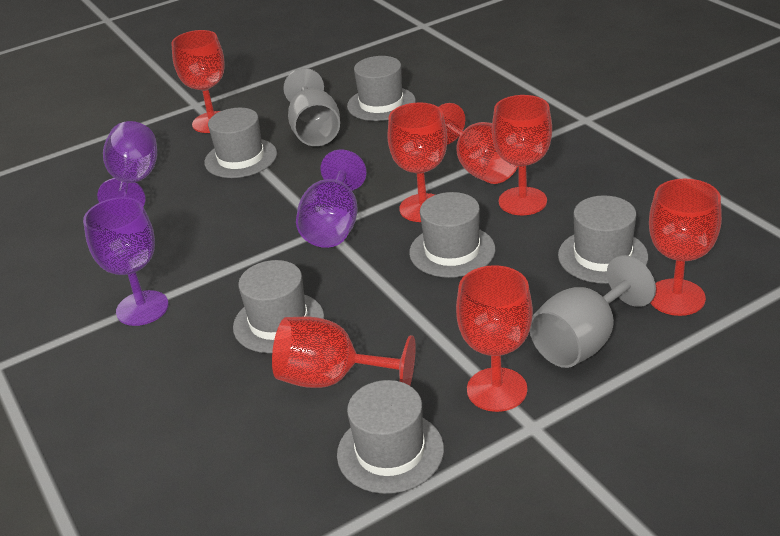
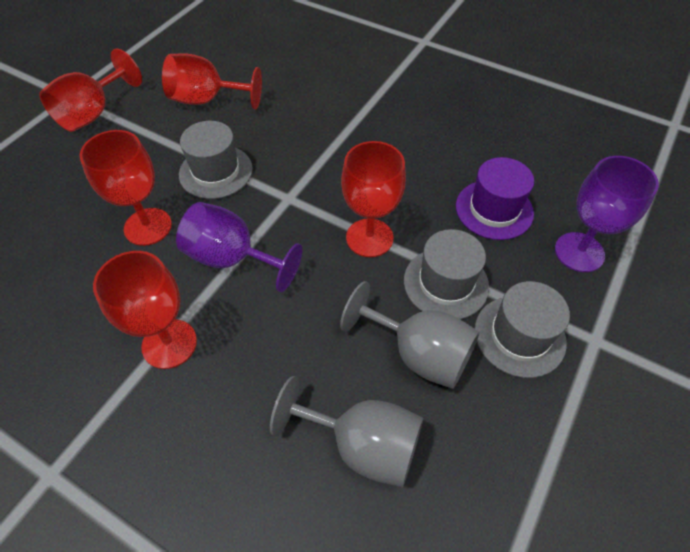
grey hat: 6 -> 3
purple goblet: 3 -> 2
purple hat: 0 -> 1
red goblet: 7 -> 5

